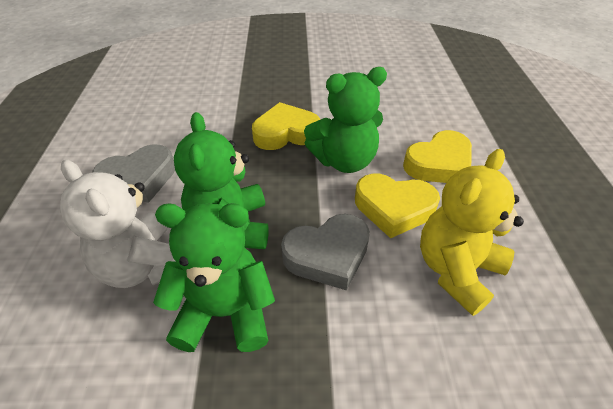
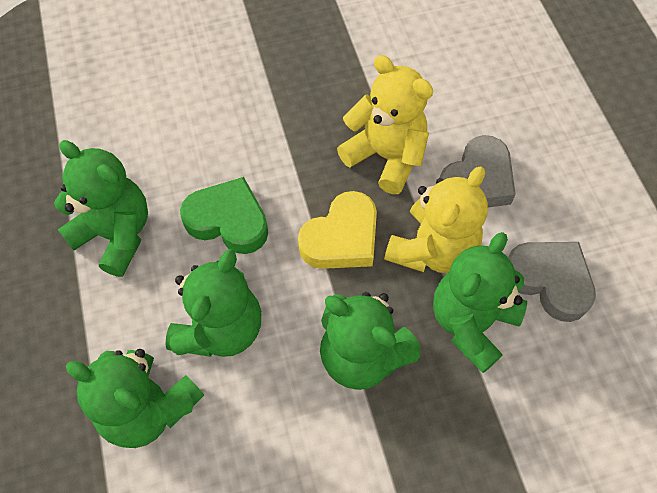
green heart: 0 -> 1
green teddy bear: 3 -> 5
white teddy bear: 1 -> 0
yellow heart: 3 -> 1
yellow teddy bear: 1 -> 2

